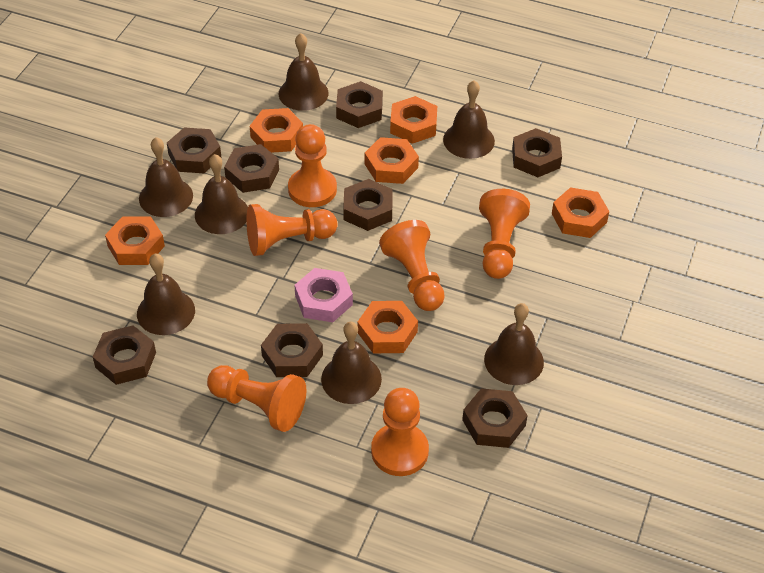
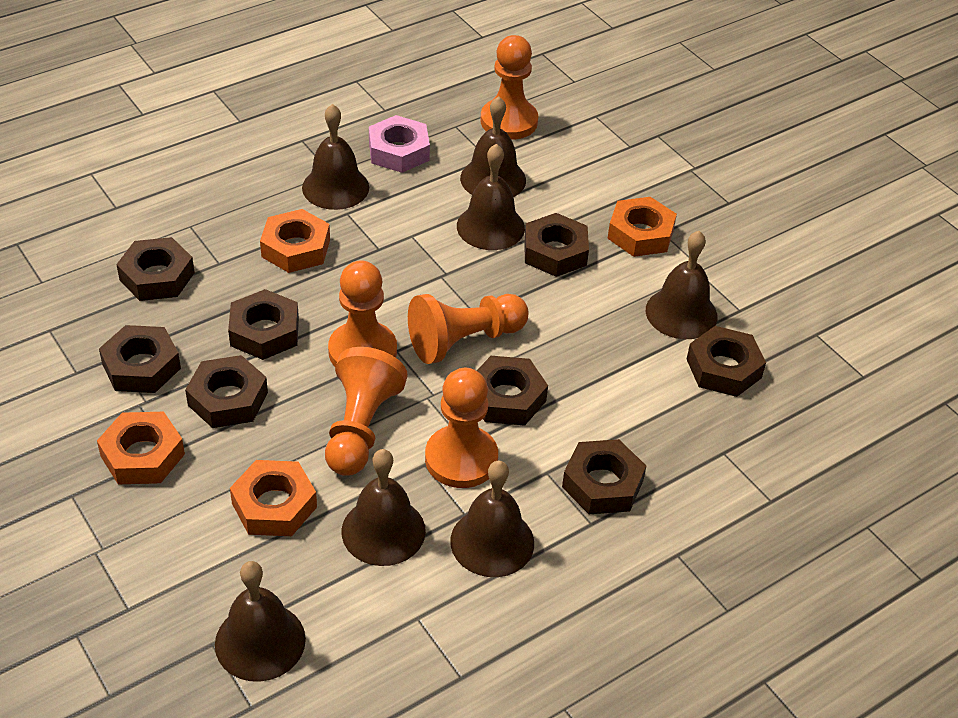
orange nut: 6 -> 4
orange pawn: 6 -> 5

